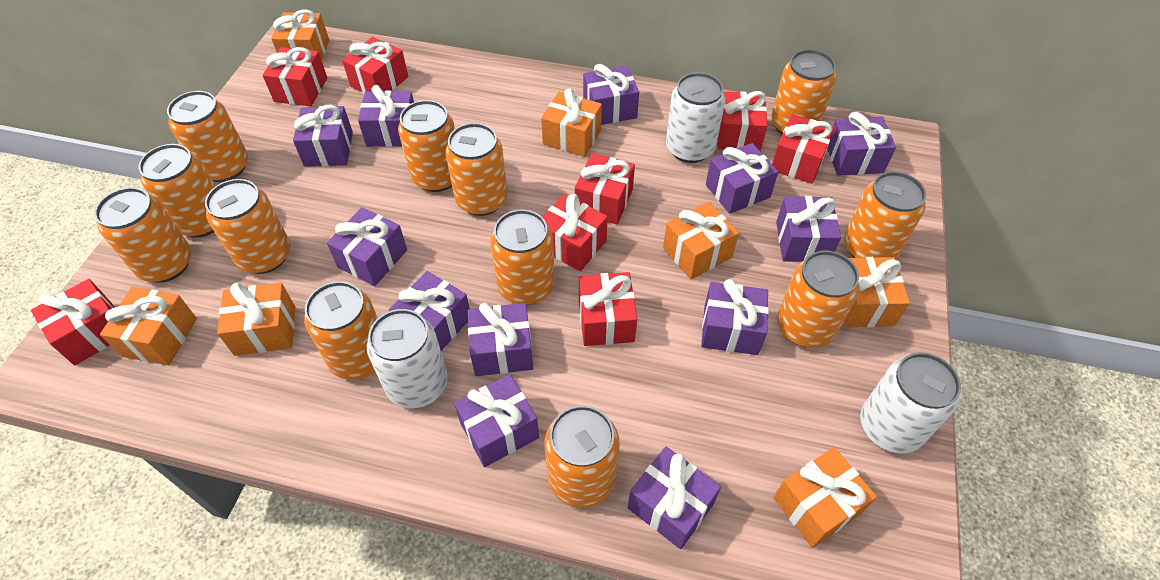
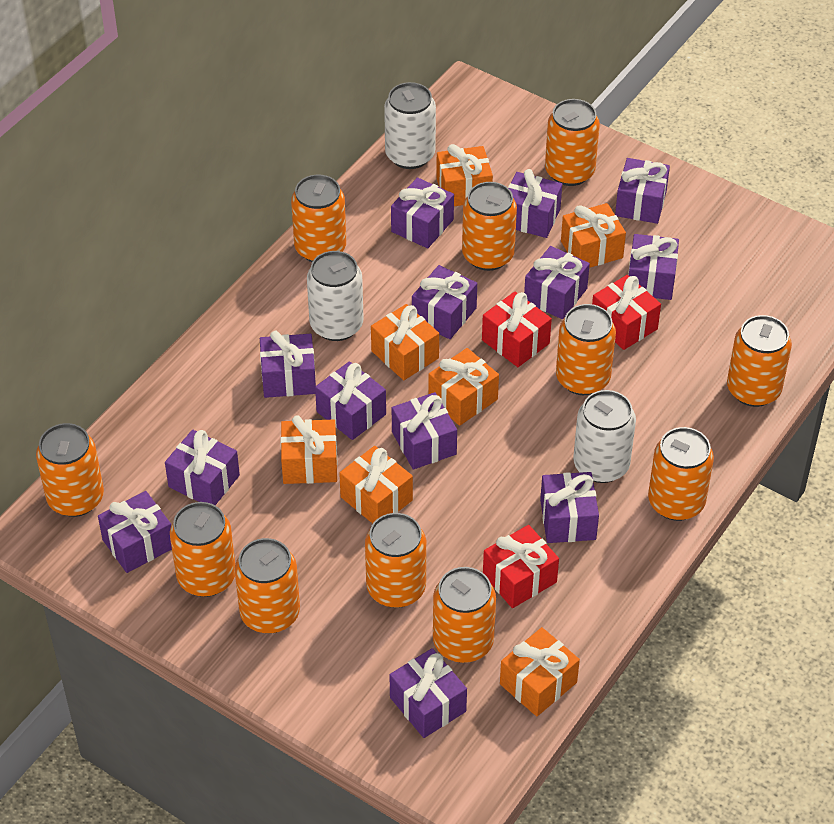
orange can: 12 -> 11
purple gift: 12 -> 13
red gift: 8 -> 3

